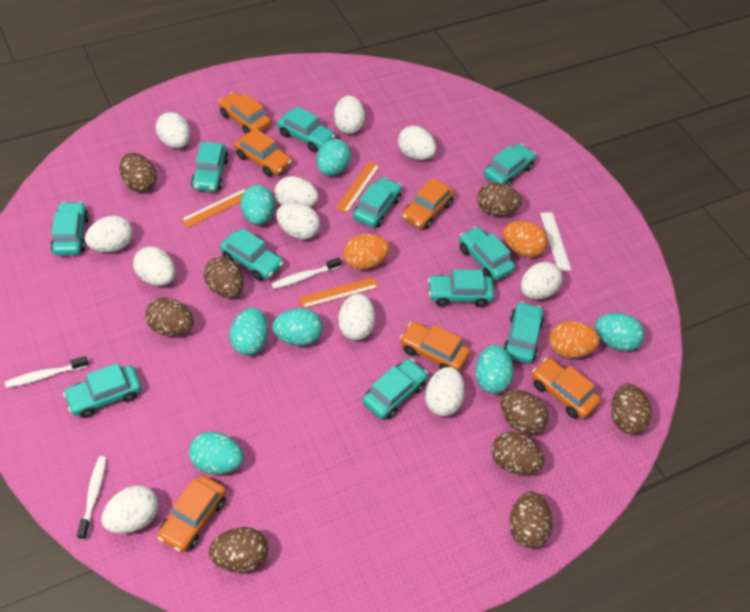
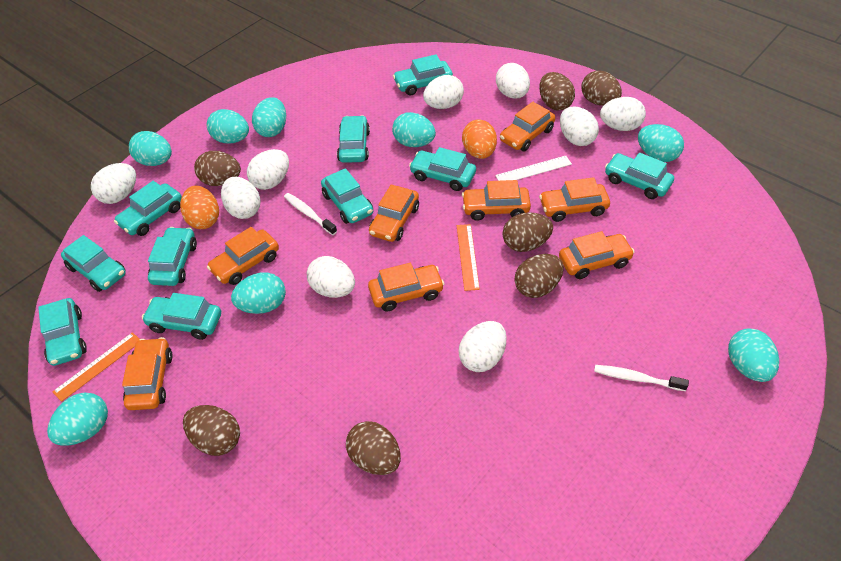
brown egg: 9 -> 7
orange car: 6 -> 8
orange egg: 3 -> 2
orange ruler: 3 -> 2
turquoise car: 11 -> 10
turquoise egg: 7 -> 8
white egg: 11 -> 9
white toothbrush: 3 -> 2

